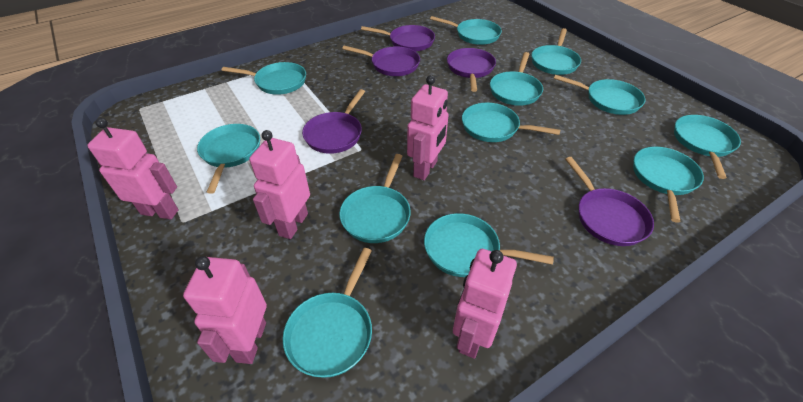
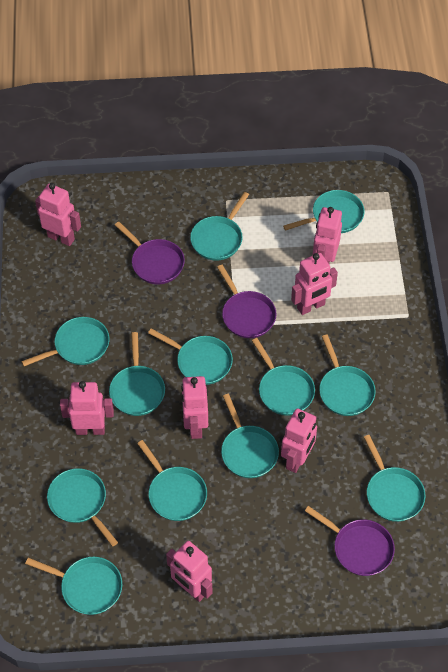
pink robot: 5 -> 7
purple pan: 5 -> 3

